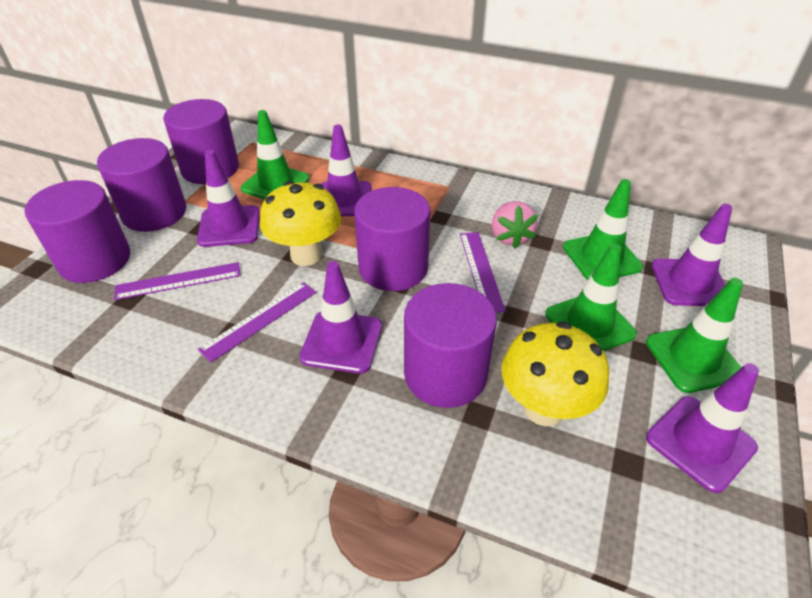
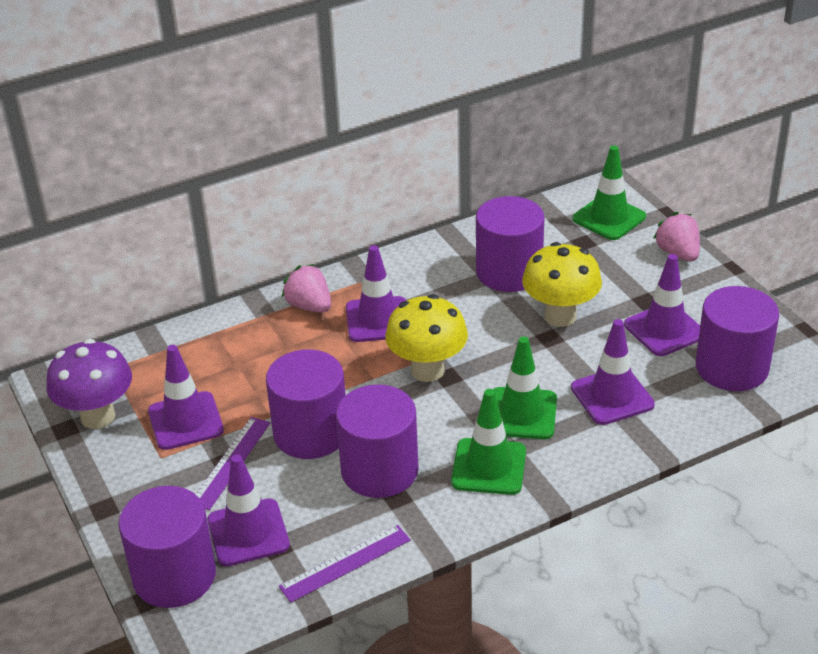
green traffic cone: 4 -> 3
pink strawberry: 1 -> 2
purple mushroom: 0 -> 1
purple ruler: 3 -> 2

